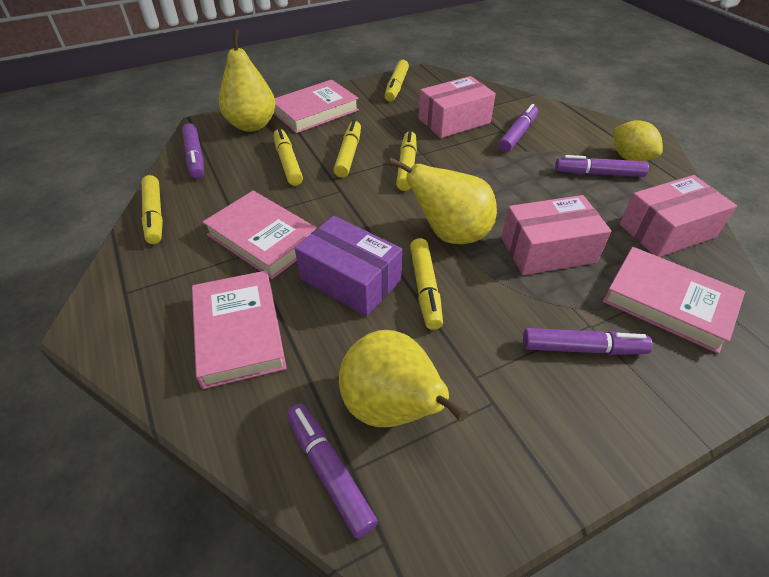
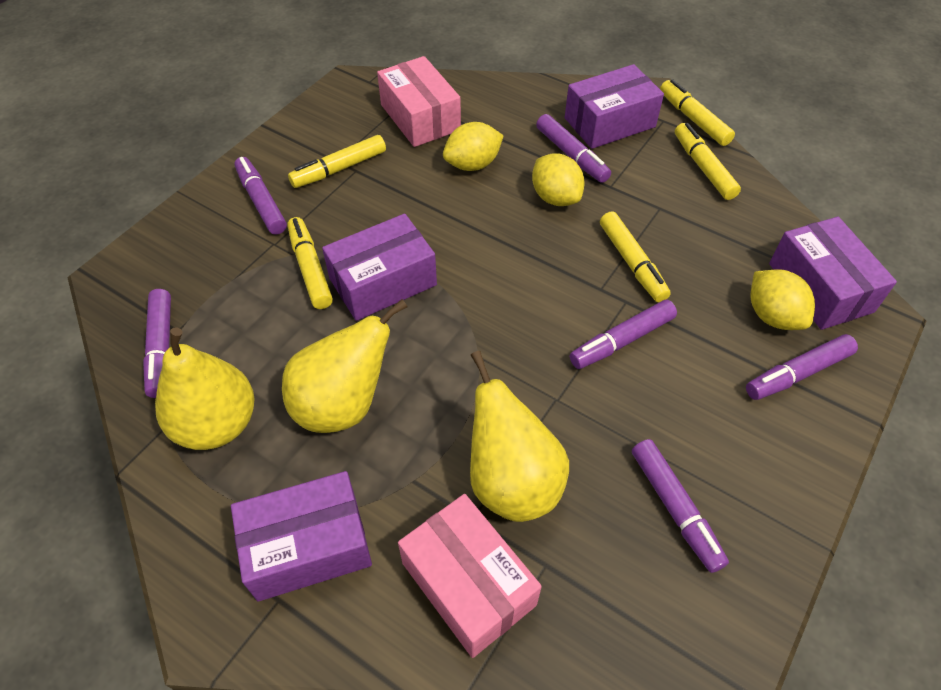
pink book: 4 -> 0
pink box: 3 -> 2
purple box: 1 -> 4
purple marker: 5 -> 6
yellow lemon: 1 -> 3
yellow marker: 6 -> 5

